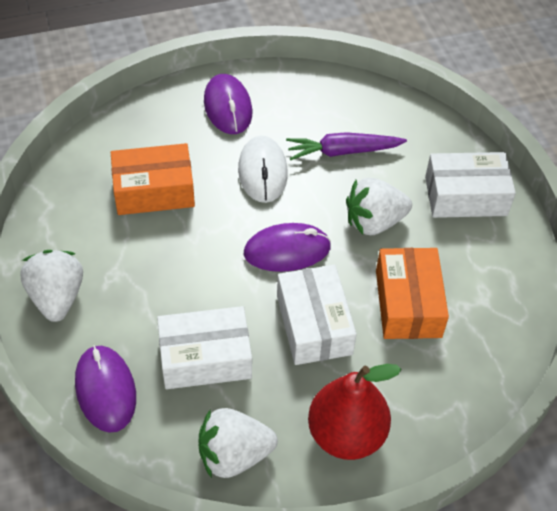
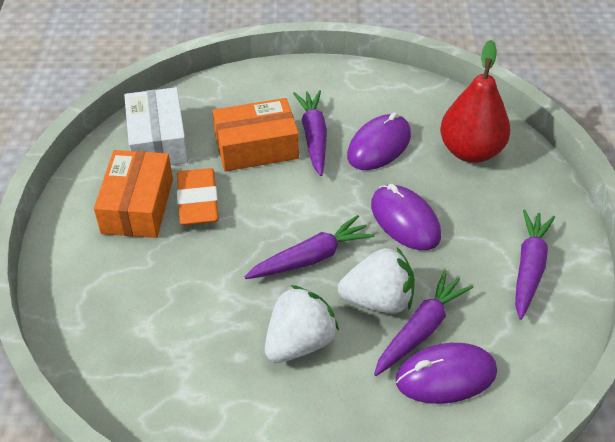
orange eraser: 0 -> 1
purple carrot: 1 -> 4
white box: 3 -> 1
white mouse: 1 -> 0
white strawberry: 3 -> 2

